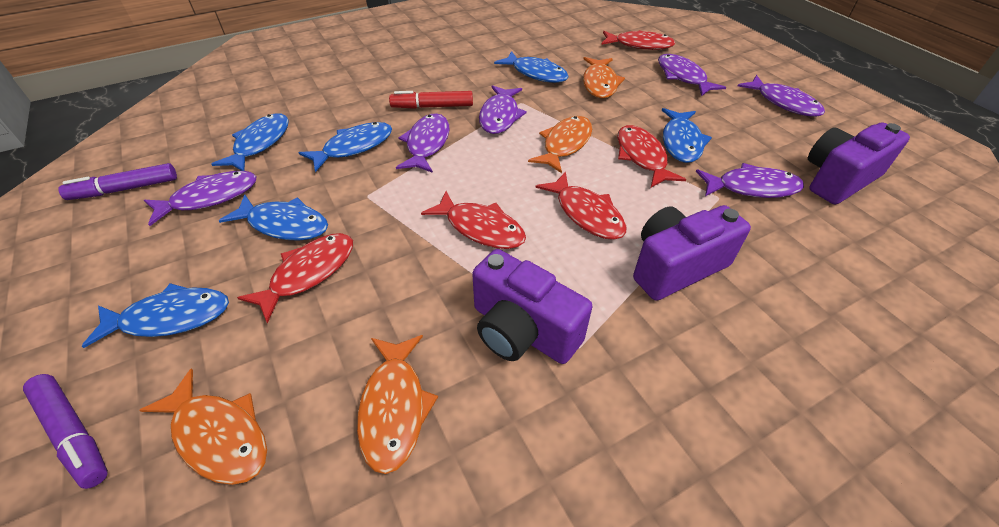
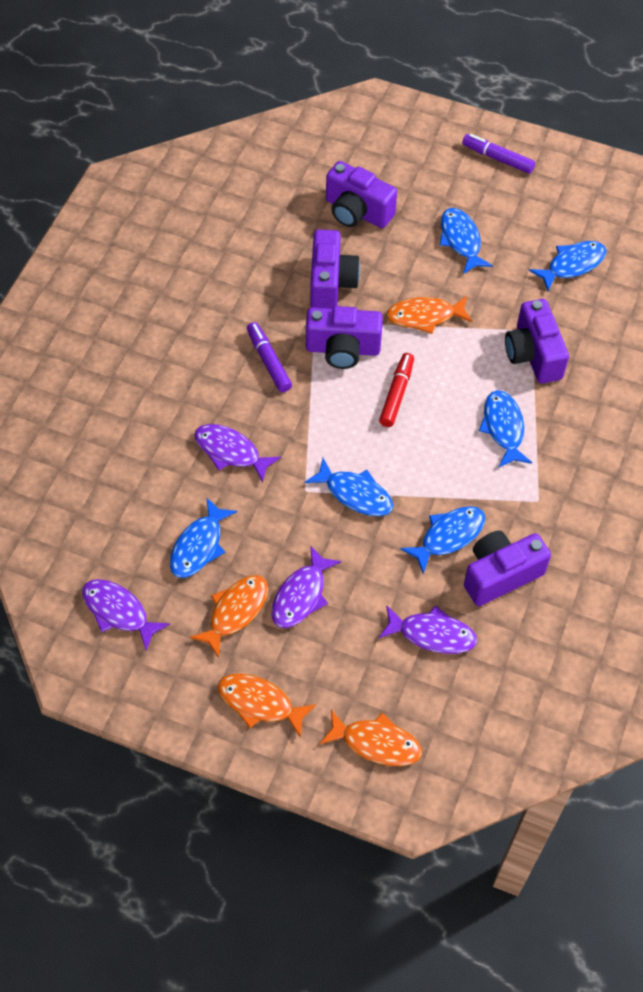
purple camera: 3 -> 5
purple fish: 6 -> 4
red fish: 5 -> 0

